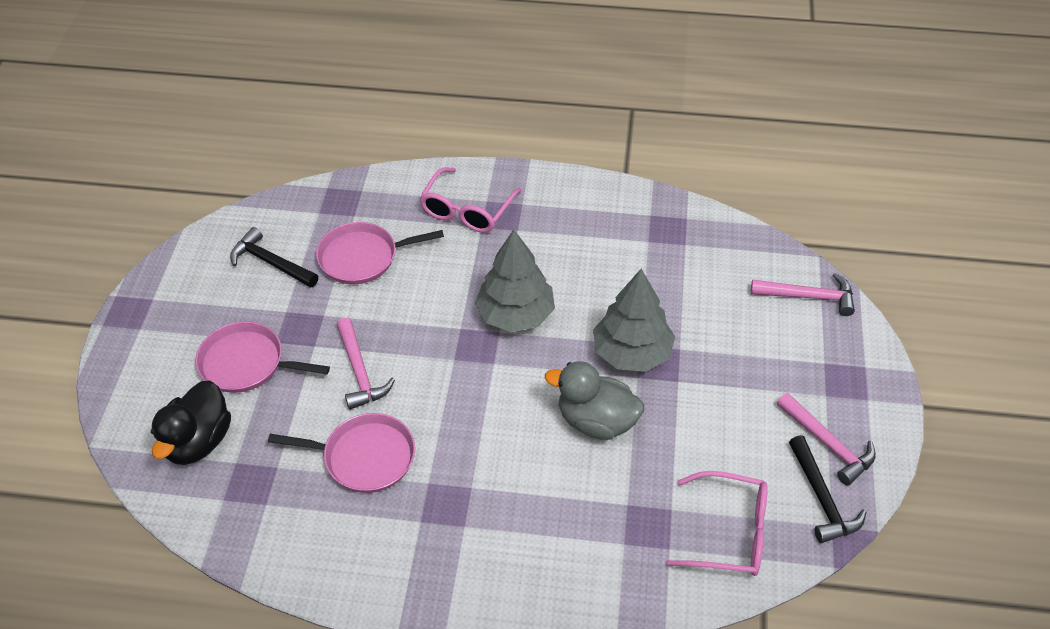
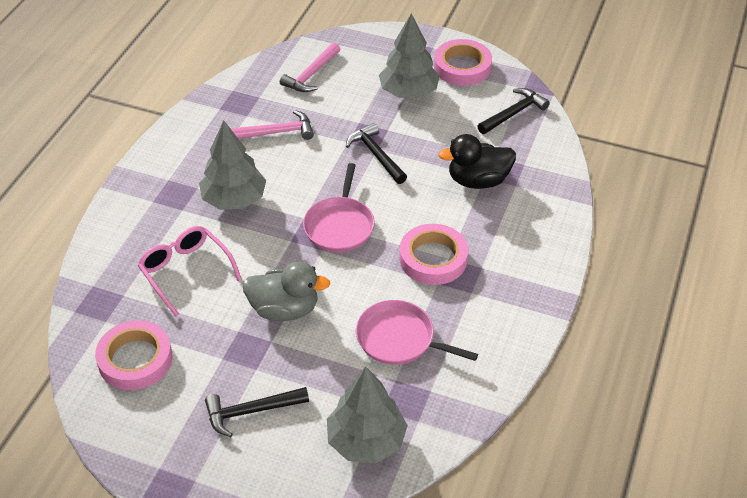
black hammer: 2 -> 3
grey tree: 2 -> 3
pink glasses: 2 -> 1
pink hammer: 3 -> 2
pink pan: 3 -> 2
pink tape: 0 -> 3

